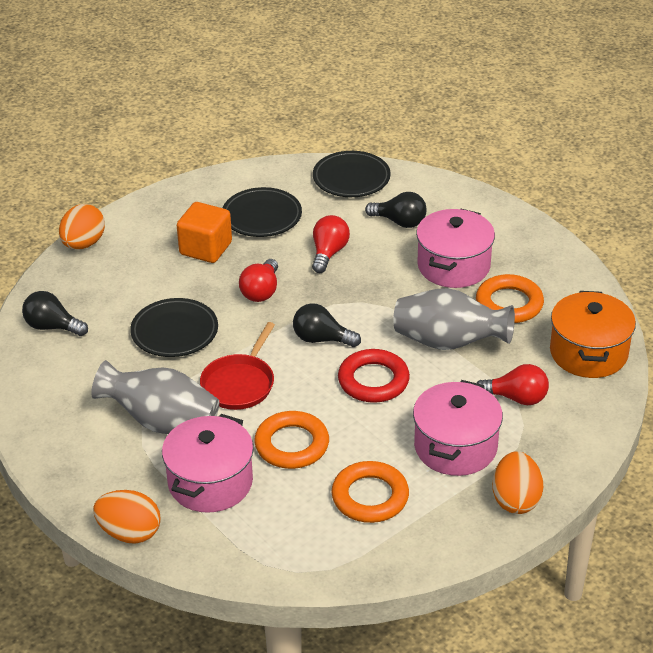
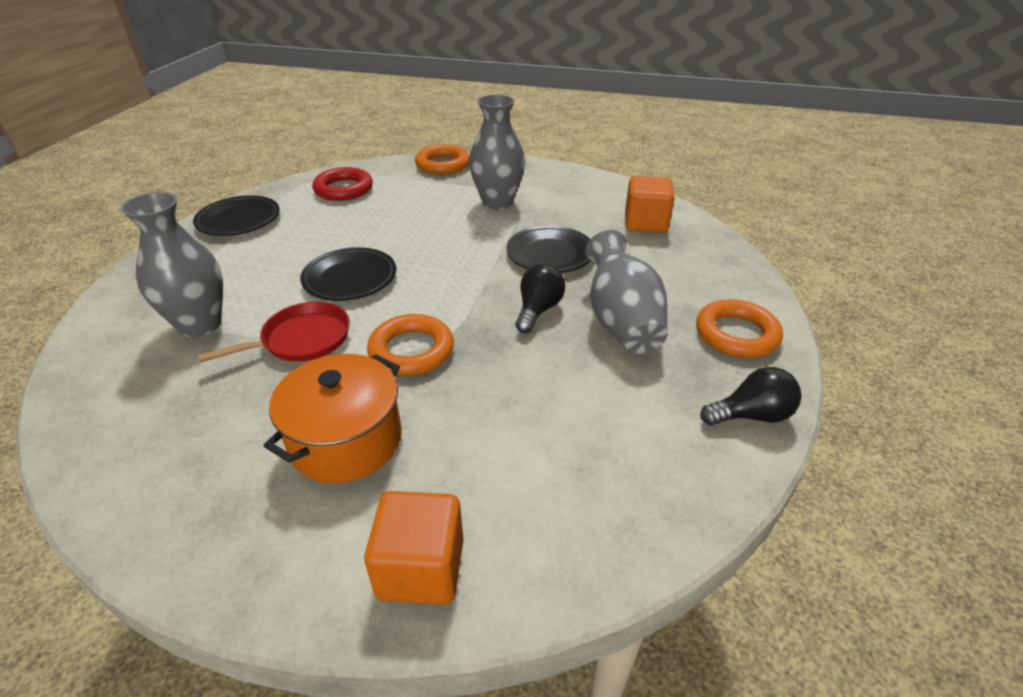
black light bulb: 3 -> 2
grey vase: 2 -> 3
orange cube: 1 -> 2
orange egg: 3 -> 0
pink pot: 3 -> 0
red light bulb: 3 -> 0

